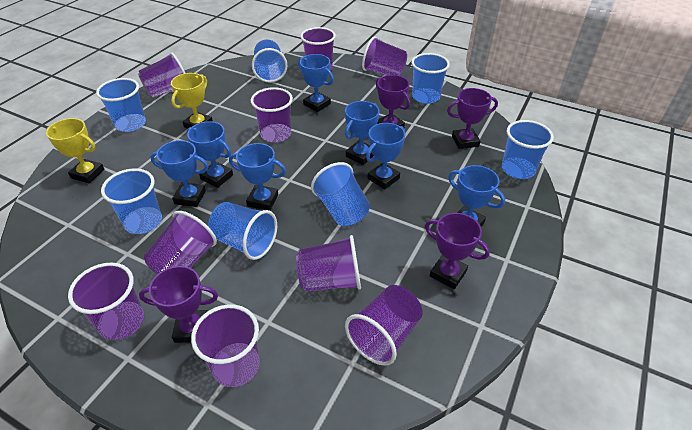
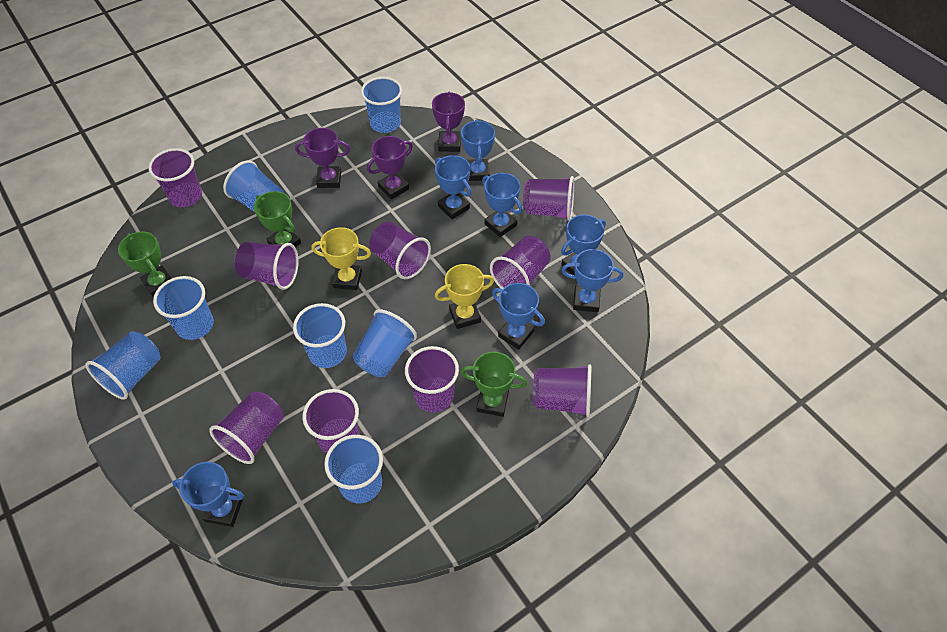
green trophy: 0 -> 3
purple trophy: 4 -> 3

